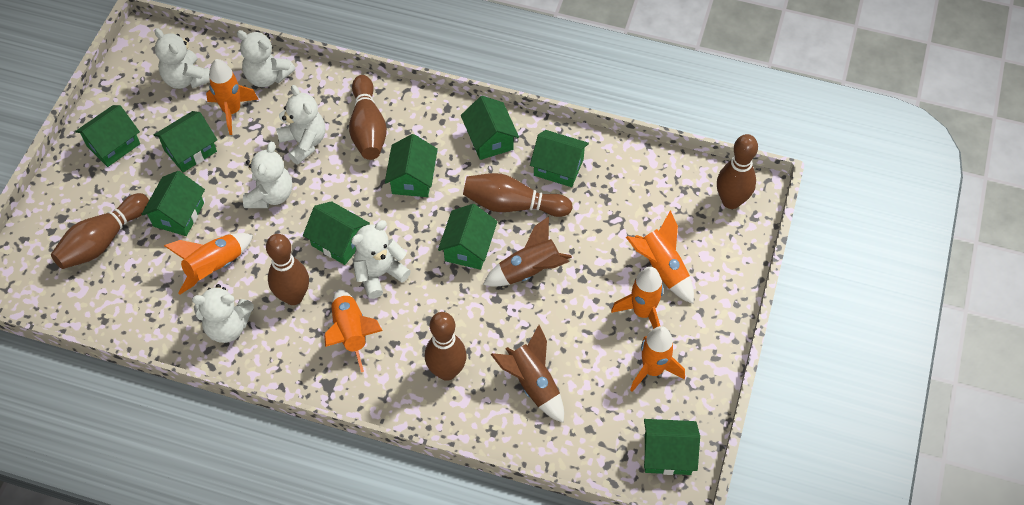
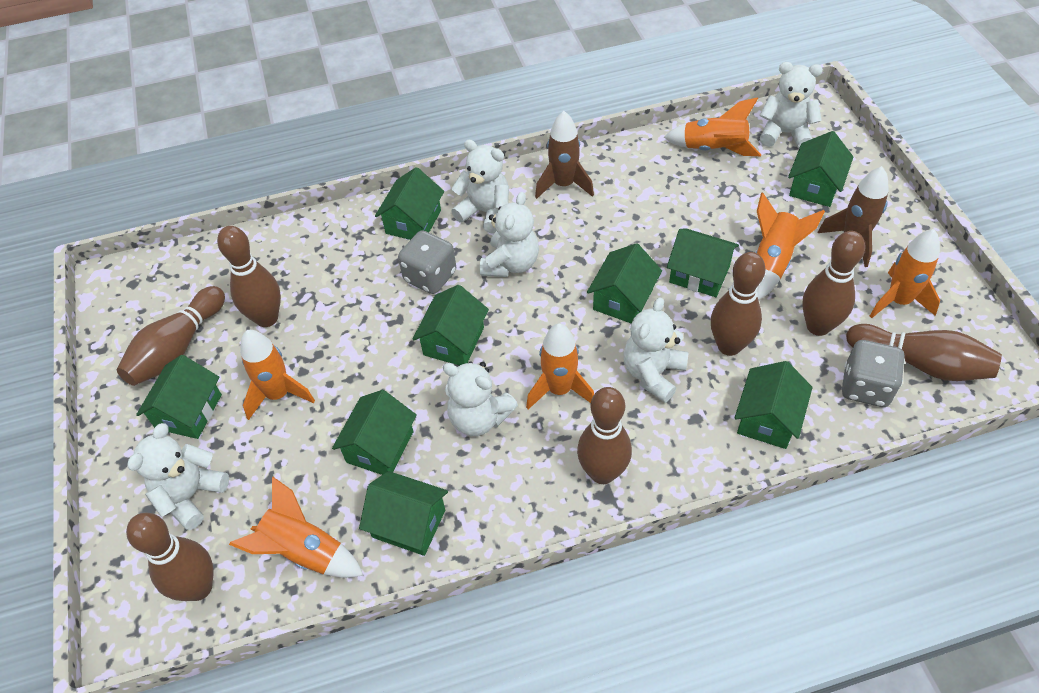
brown bowling pin: 6 -> 7
grey dice: 0 -> 2

